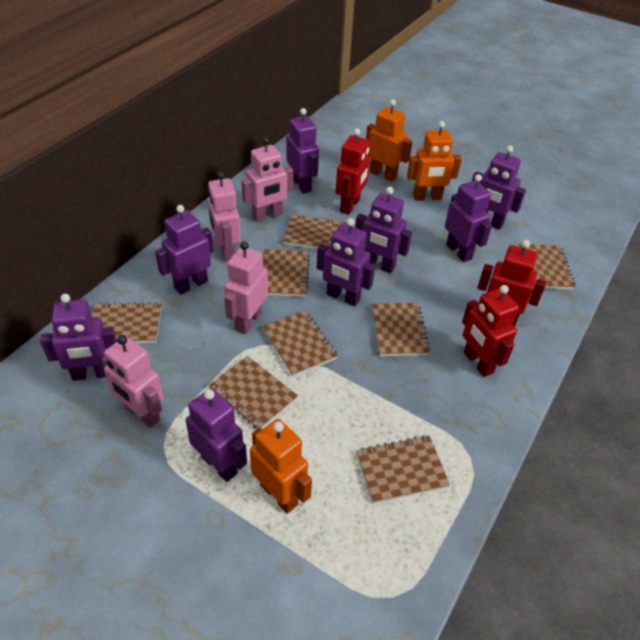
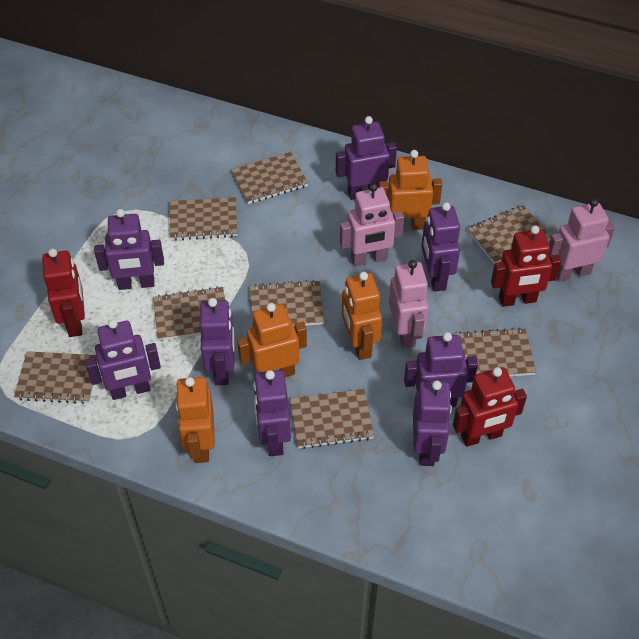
orange robot: 3 -> 4
pink robot: 4 -> 3

